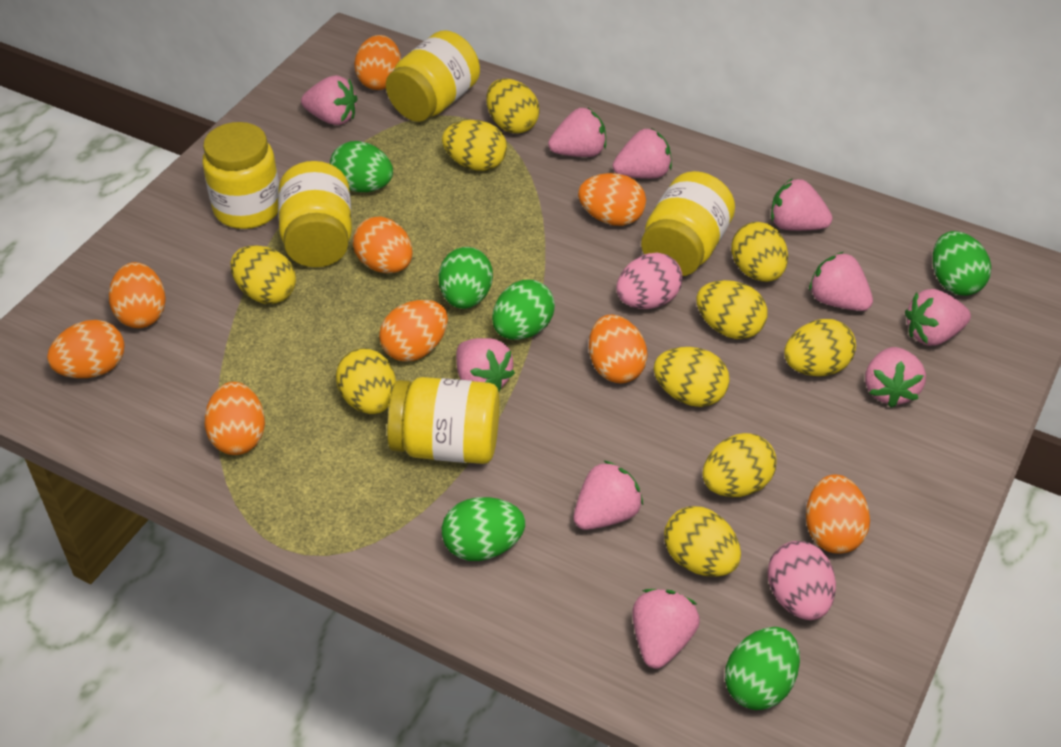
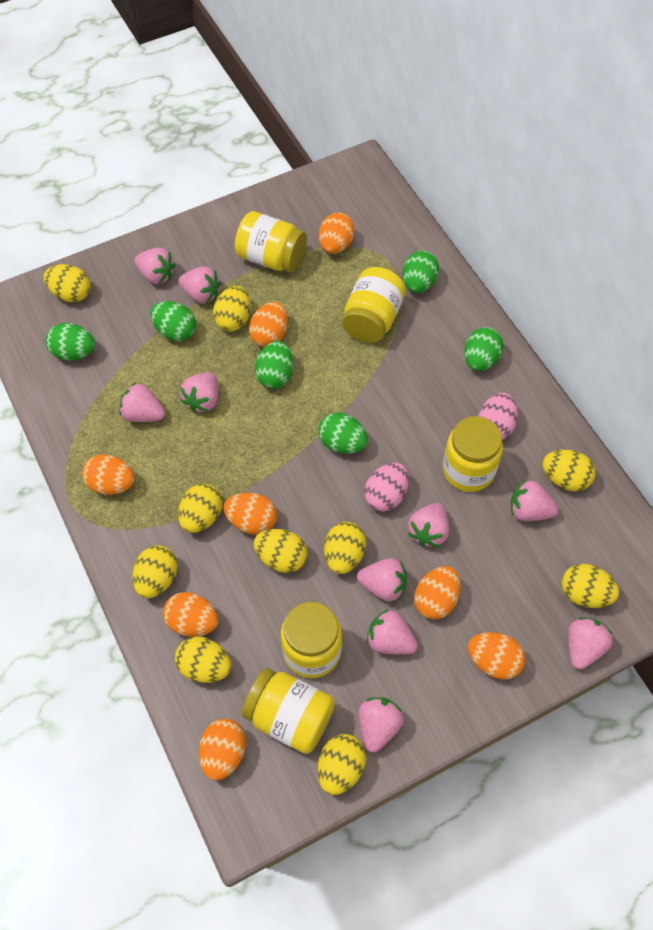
orange egg: 9 -> 8

